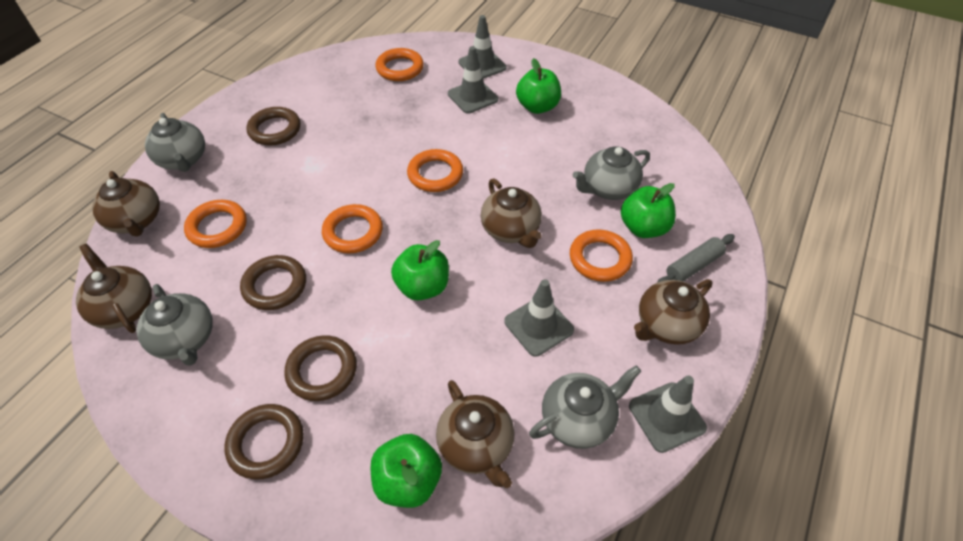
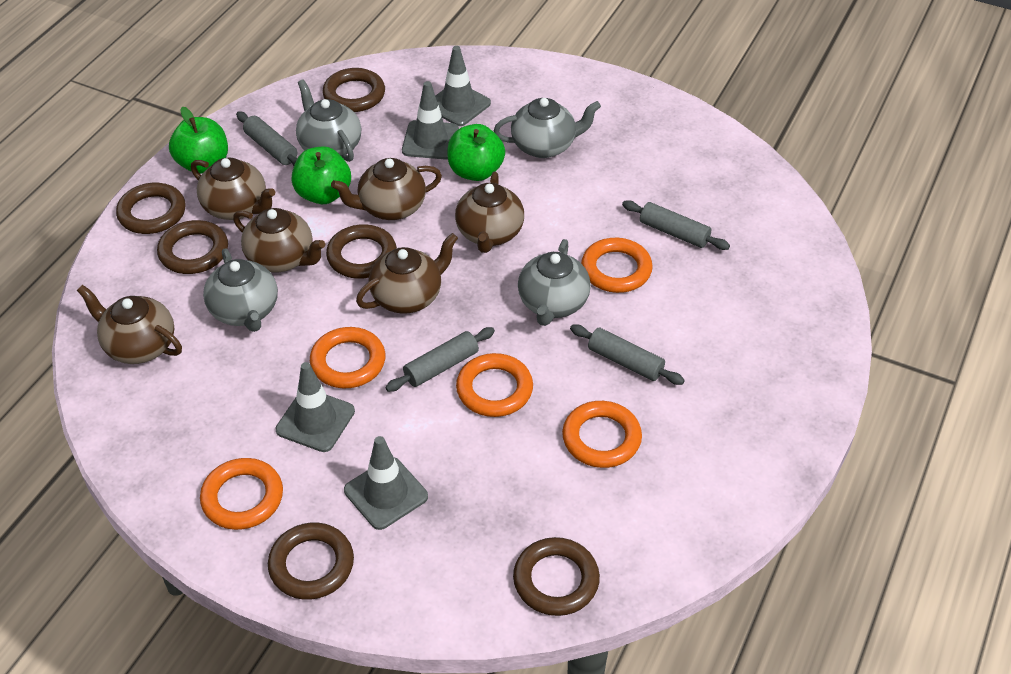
brown ring: 4 -> 6
brown teapot: 5 -> 6
green apple: 4 -> 3
grey rolling pin: 1 -> 4

